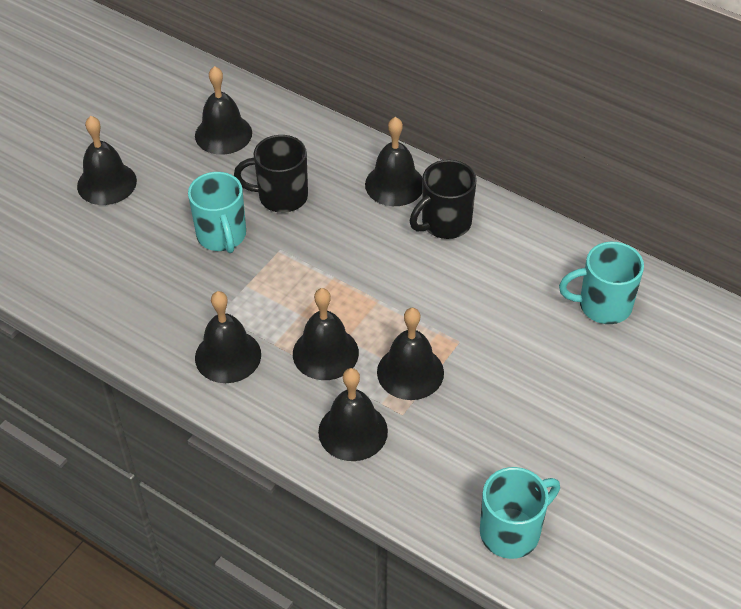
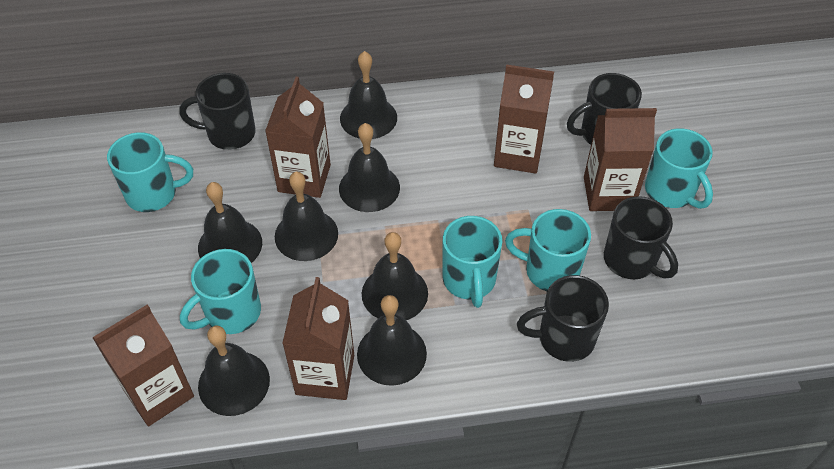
black mug: 2 -> 4
brown carton: 0 -> 5
turquoise mug: 3 -> 5

